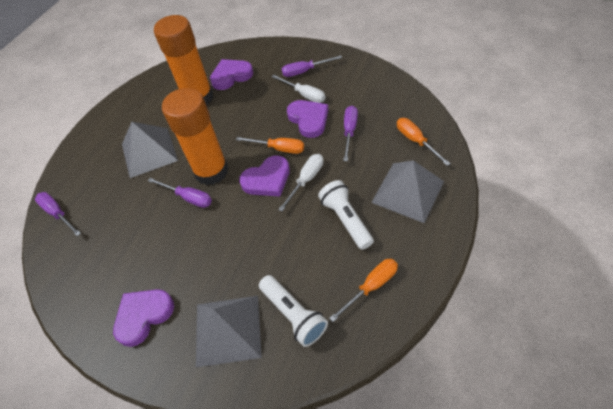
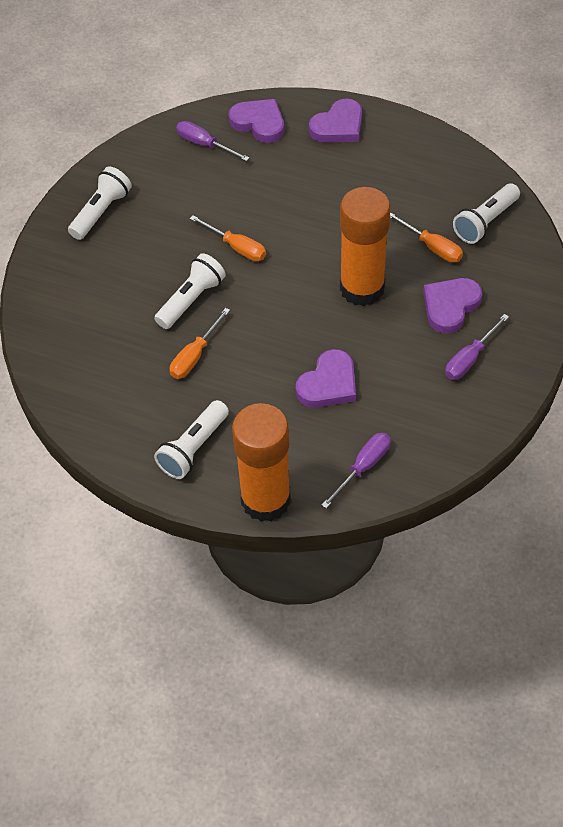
grey pyramid: 3 -> 0
purple screwdriver: 4 -> 3
white flashlight: 2 -> 4
white screwdriver: 2 -> 0

